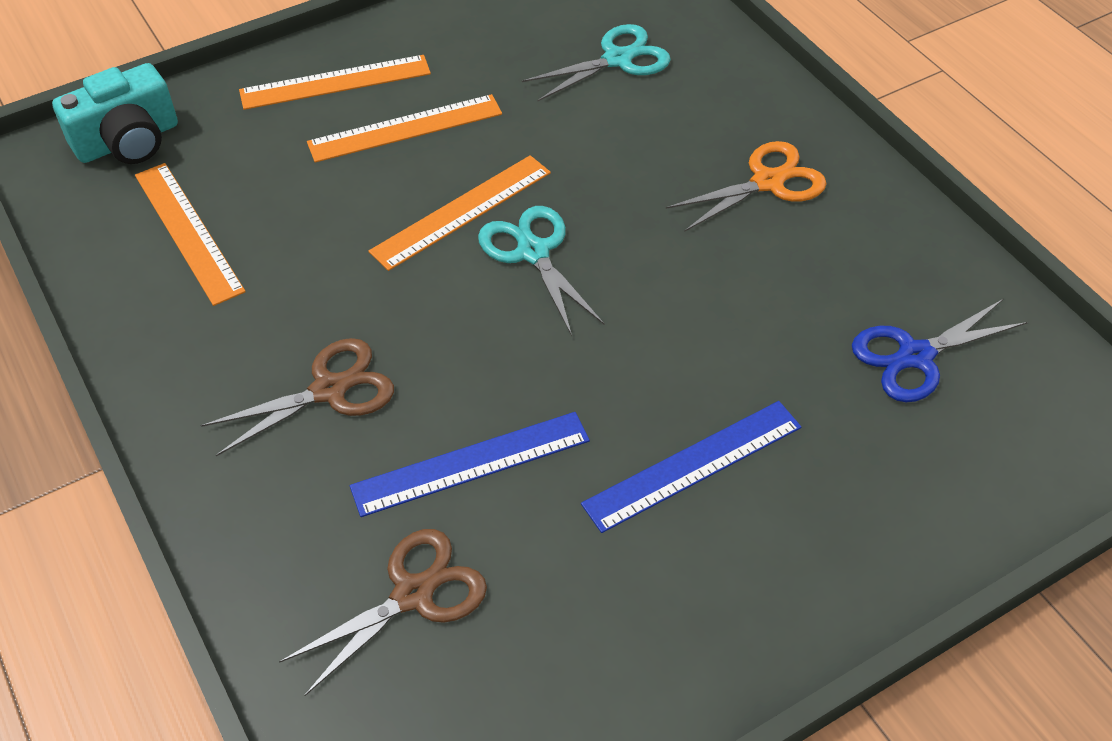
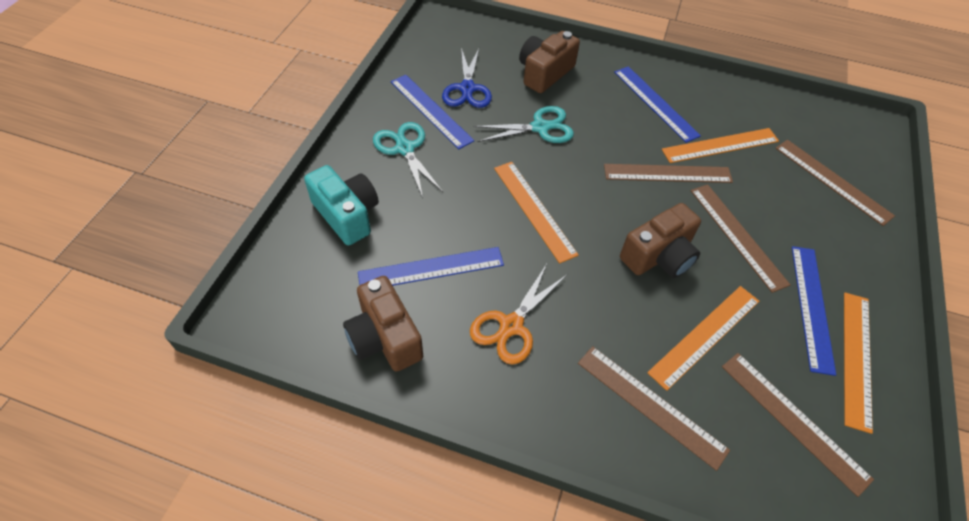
blue ruler: 2 -> 4
brown camera: 0 -> 3
brown ruler: 0 -> 5
brown scissors: 2 -> 0

